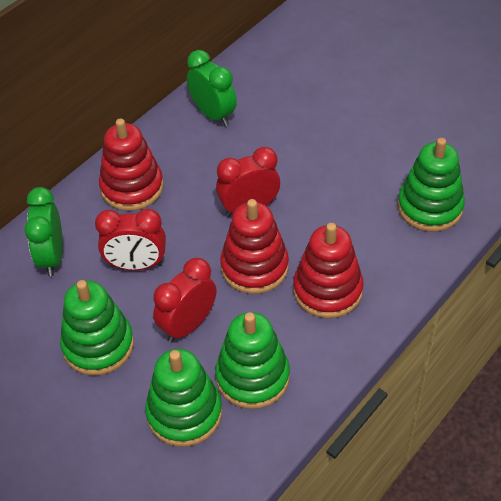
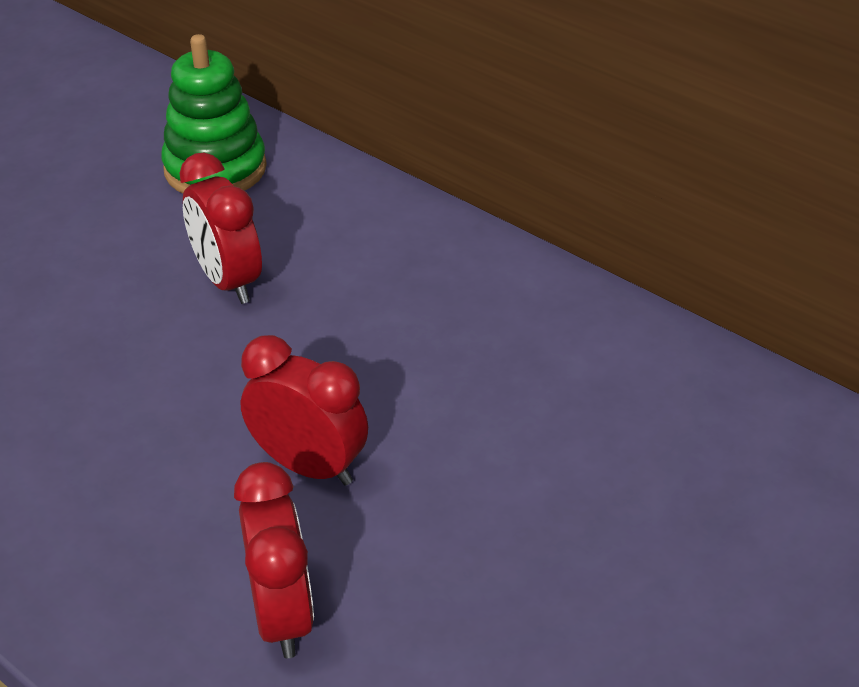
green clock: 2 -> 0
green stacking toy: 4 -> 1
red stacking toy: 3 -> 0

